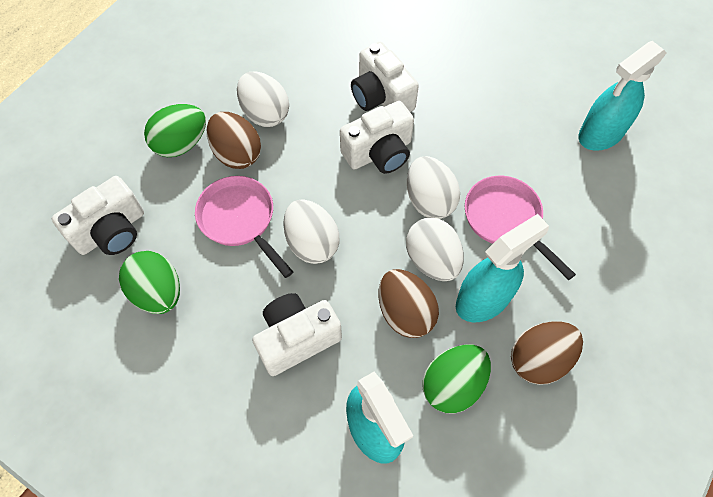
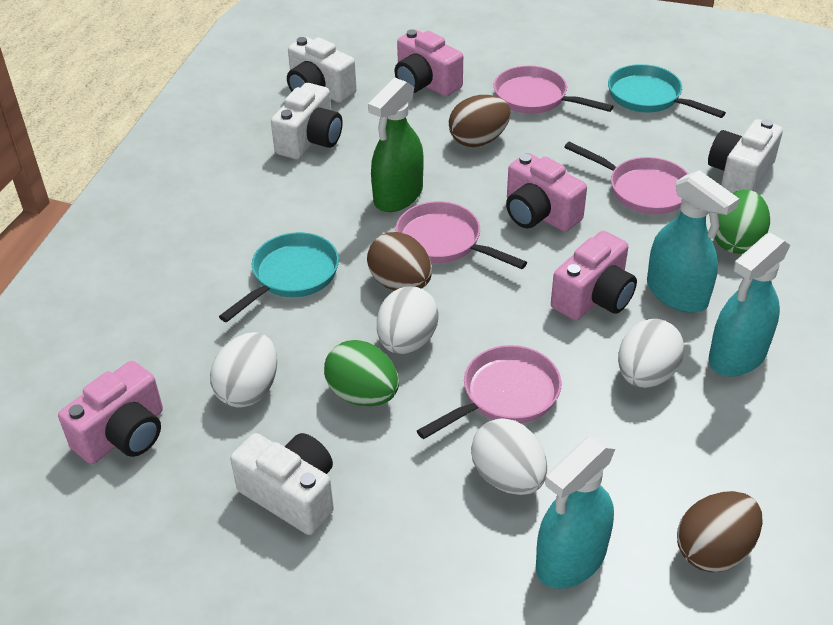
green egg: 3 -> 2
green spray bottle: 0 -> 1
pink camera: 0 -> 4
pink pan: 2 -> 4
turquoise pan: 0 -> 2

